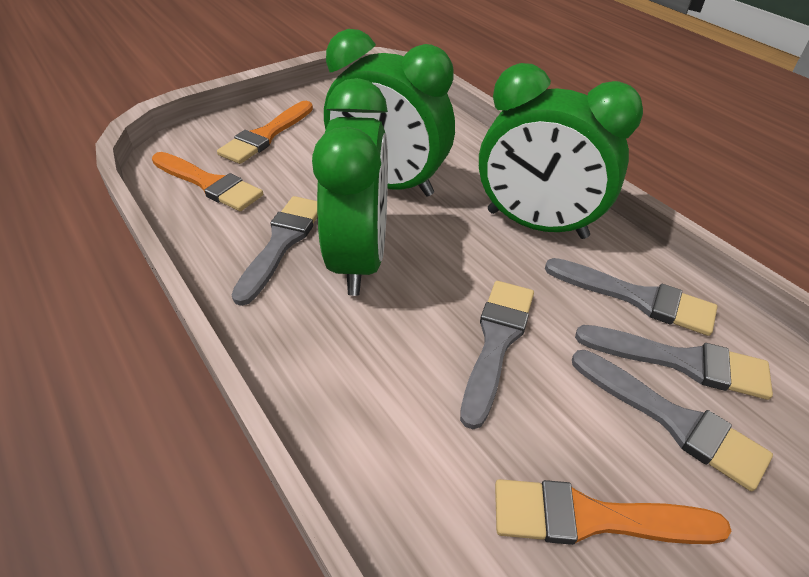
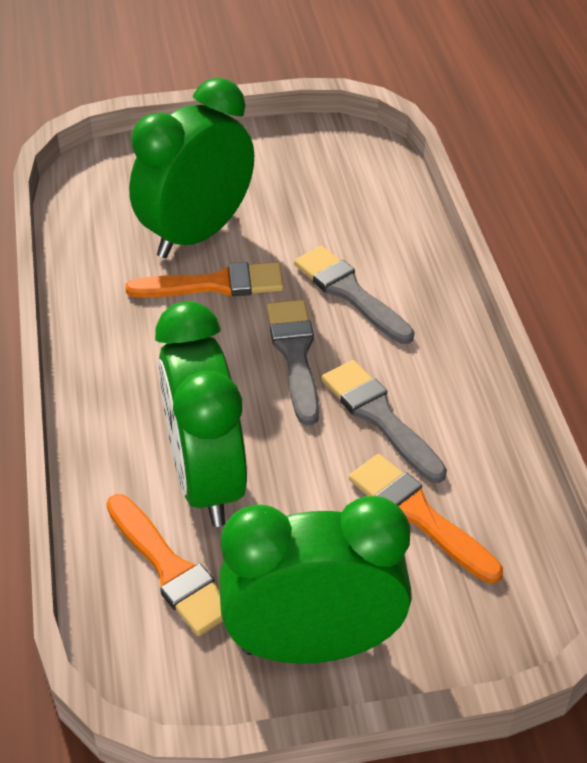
grey brush: 5 -> 3

